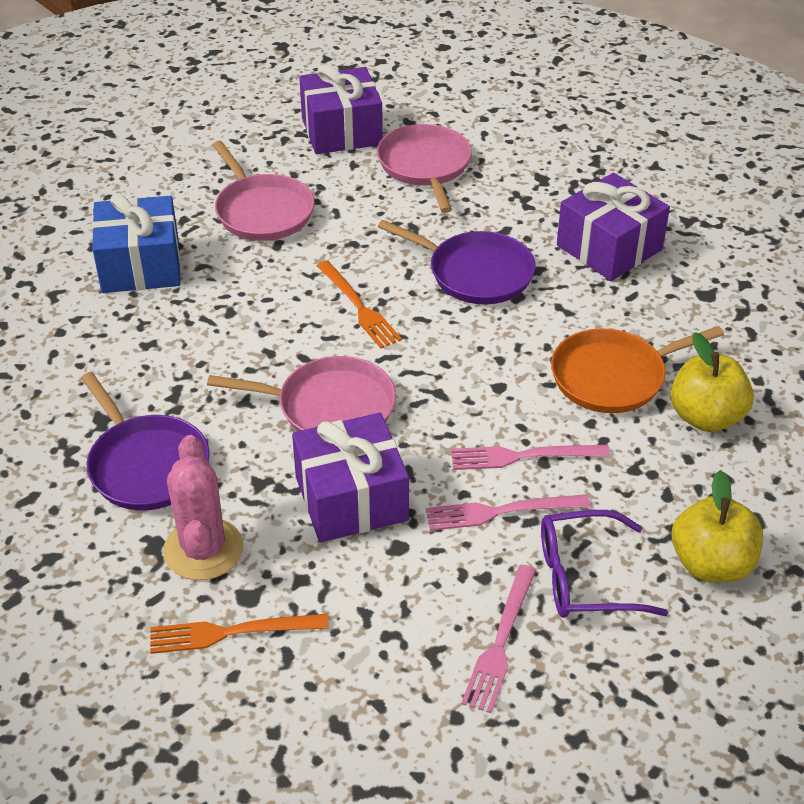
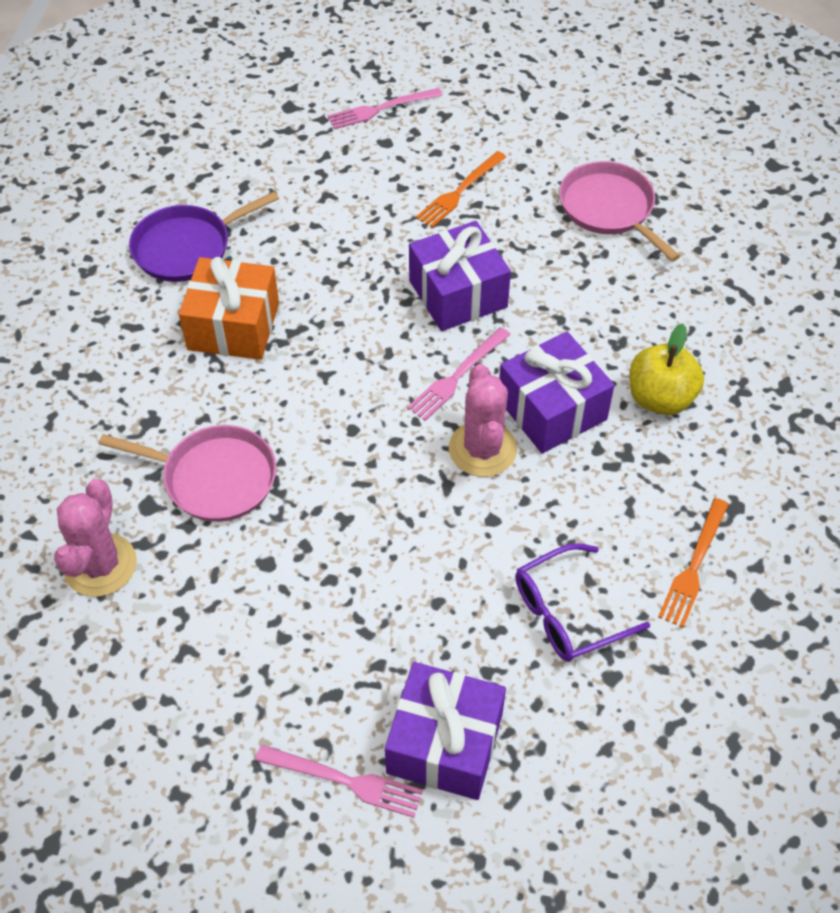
blue gift: 1 -> 0
orange gift: 0 -> 1
orange pan: 1 -> 0
pink cactus: 1 -> 2
pink pan: 3 -> 2
purple pan: 2 -> 1
yellow apple: 2 -> 1

